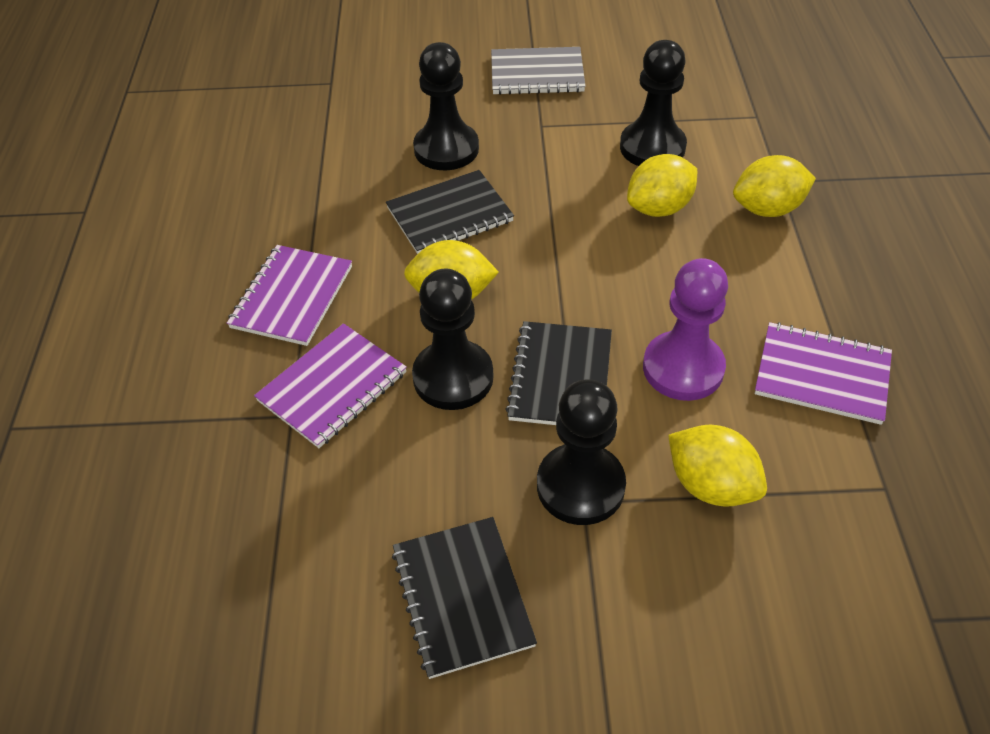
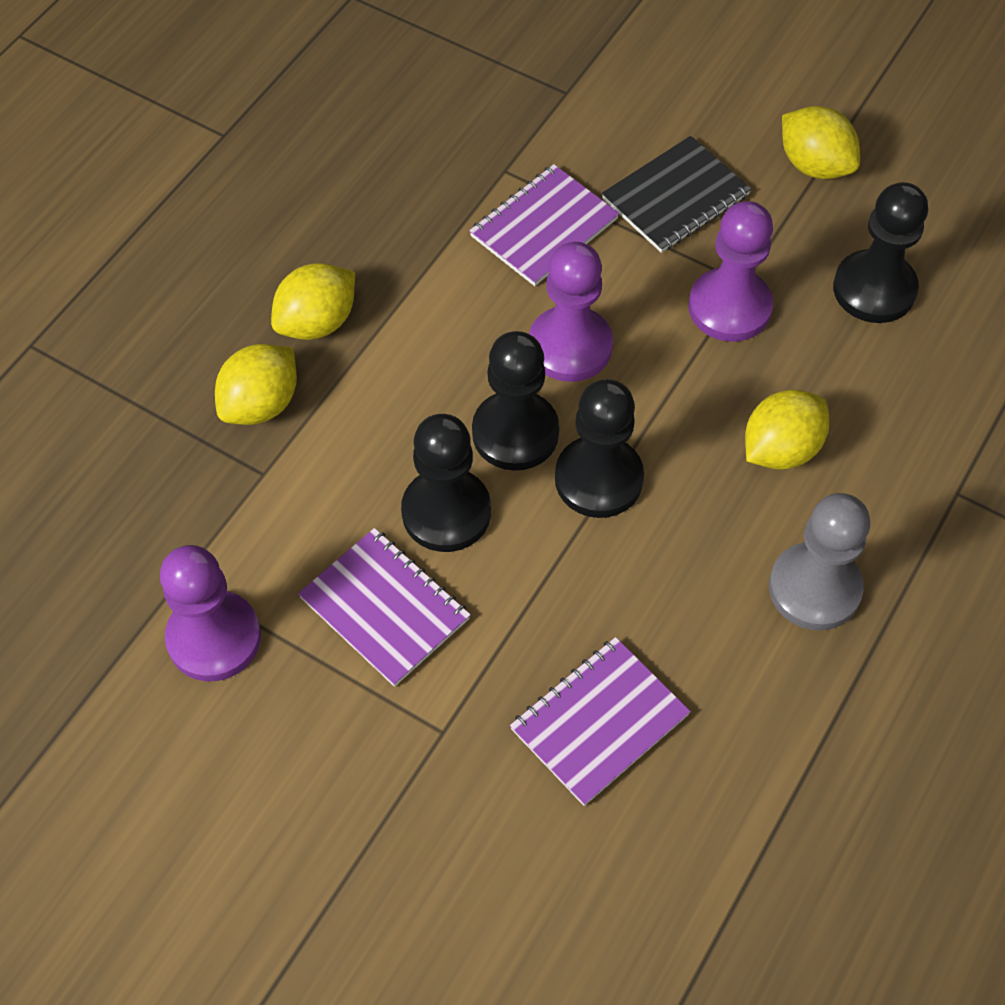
black notebook: 3 -> 1
grey notebook: 1 -> 0
grey pawn: 0 -> 1
purple pawn: 1 -> 3

